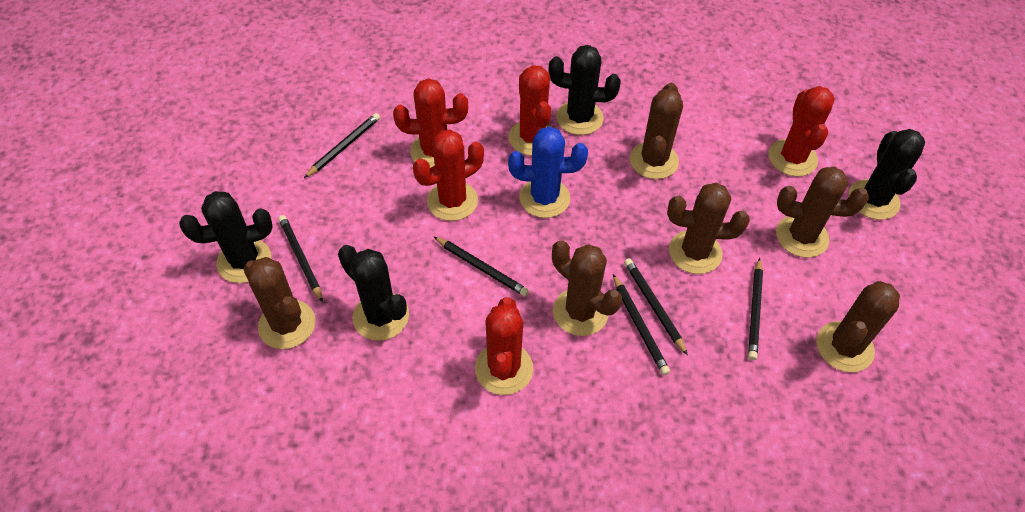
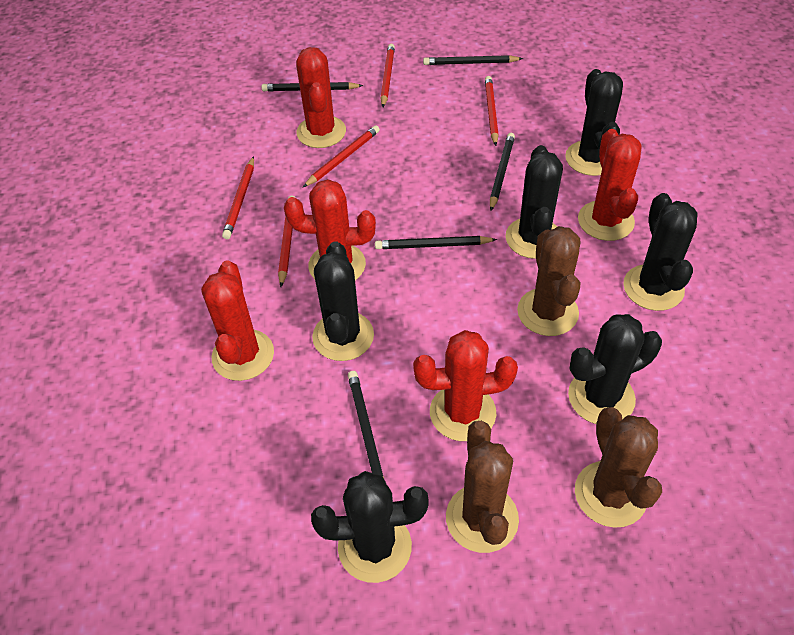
black cactus: 4 -> 6
black pencil: 6 -> 5
blue cactus: 1 -> 0
brown cactus: 6 -> 3
red pencil: 0 -> 5

